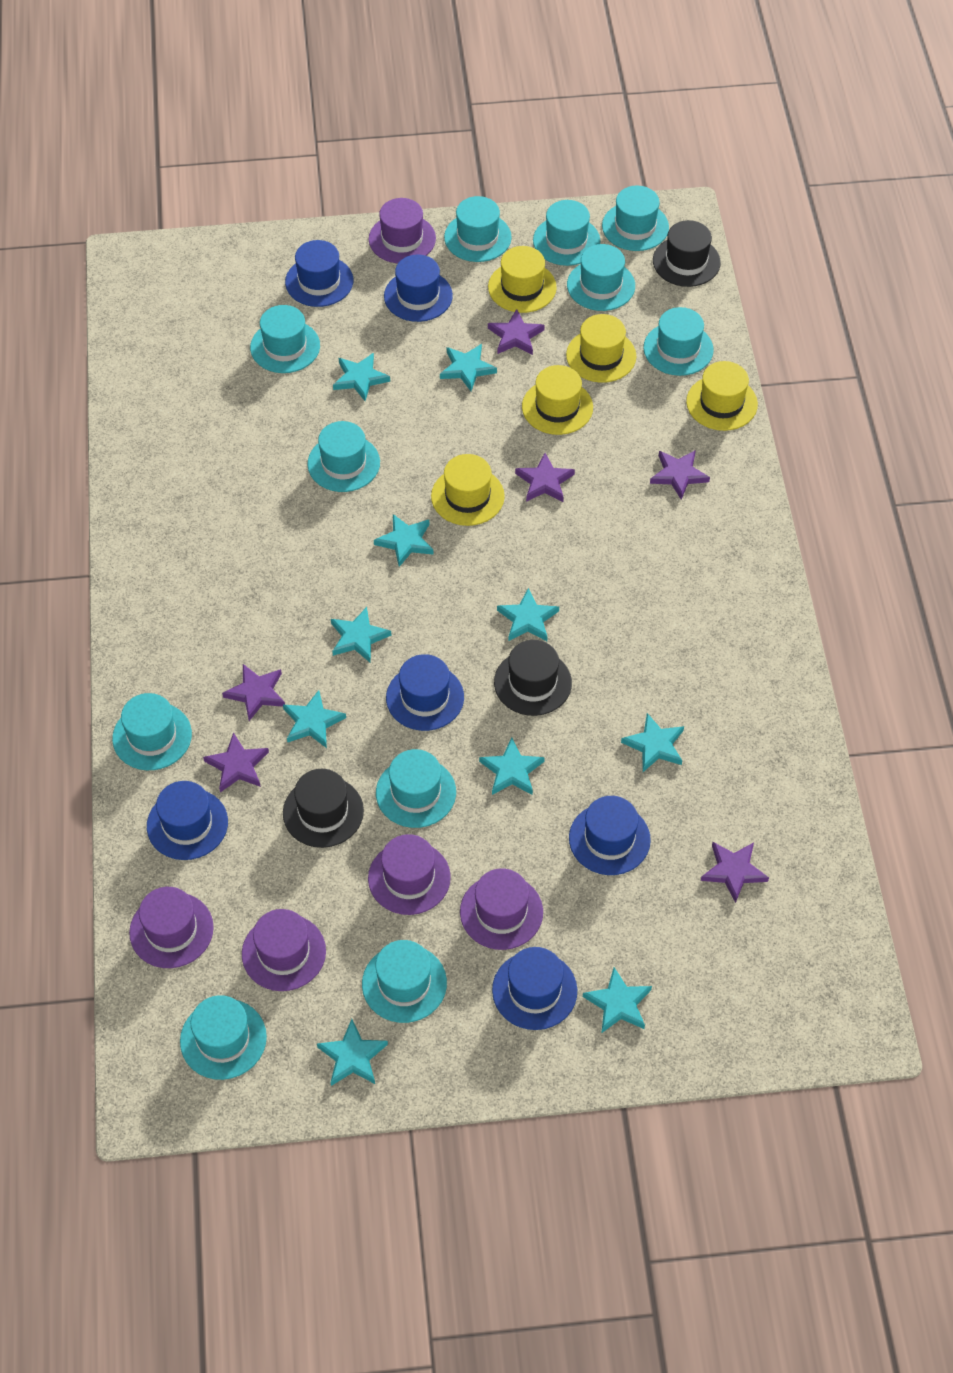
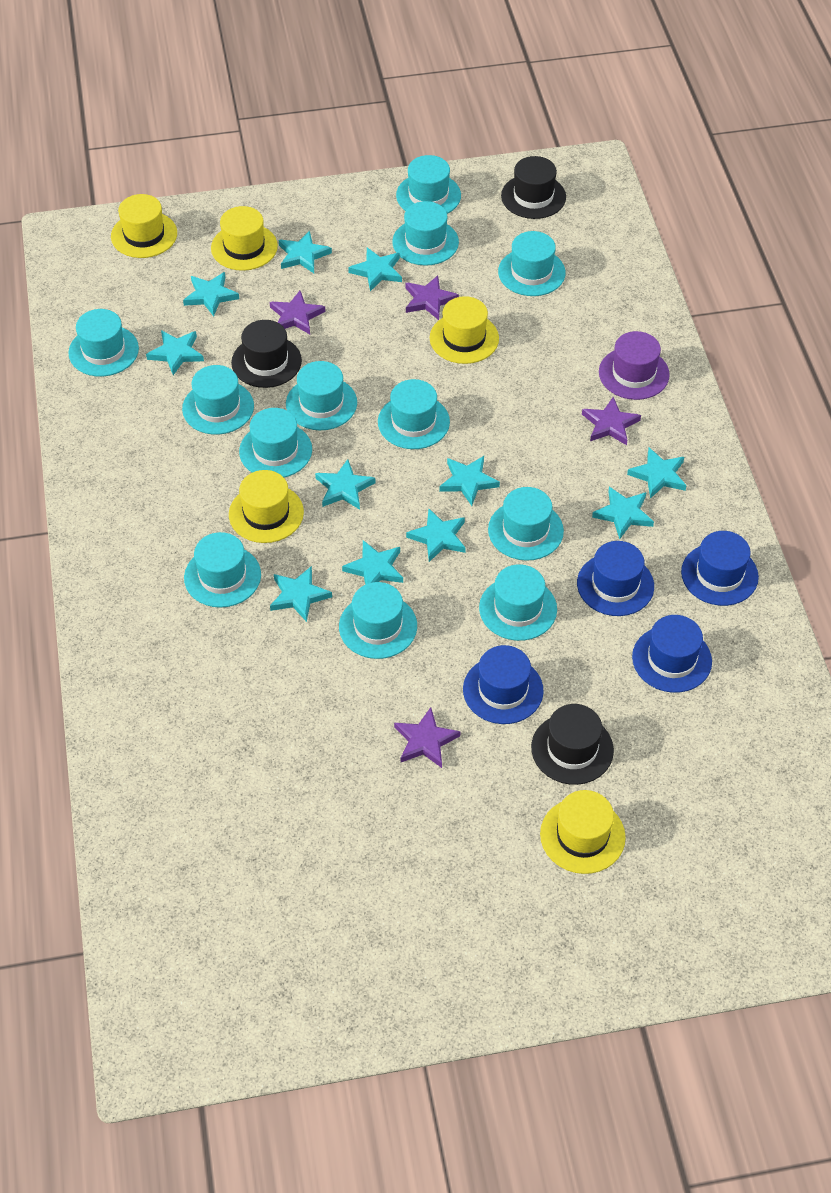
blue hat: 6 -> 4
purple hat: 5 -> 1
purple star: 6 -> 4
turquoise hat: 11 -> 12
turquoise star: 10 -> 11

